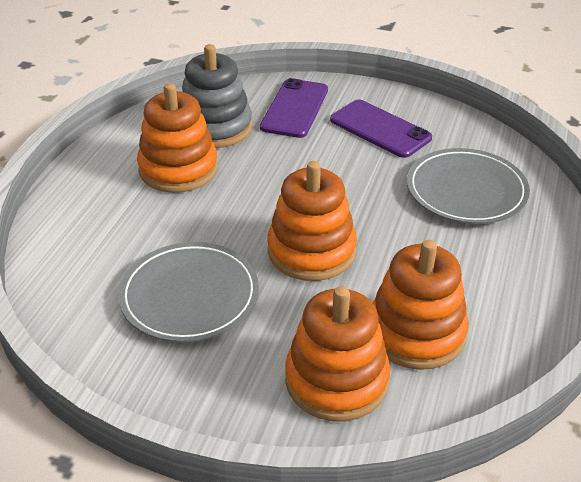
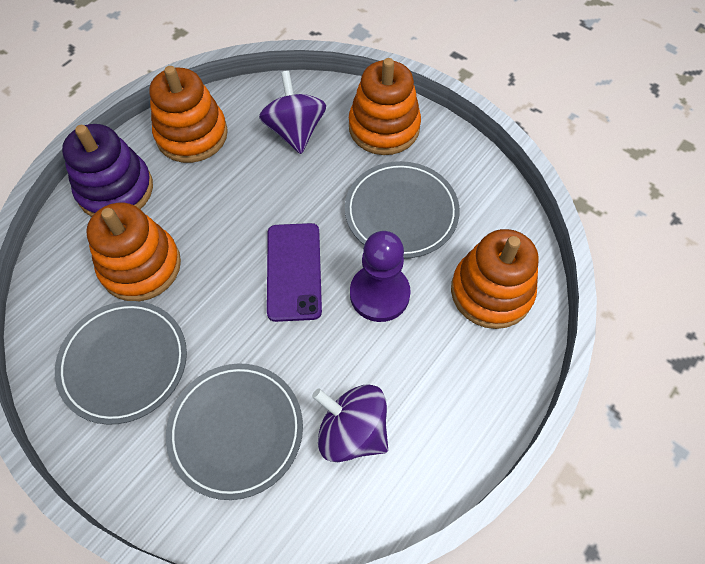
grey plate: 2 -> 3
grey stacking toy: 1 -> 0
purple pawn: 0 -> 1
purple phone: 2 -> 1
purple spinning top: 0 -> 2
purple stacking toy: 0 -> 1

